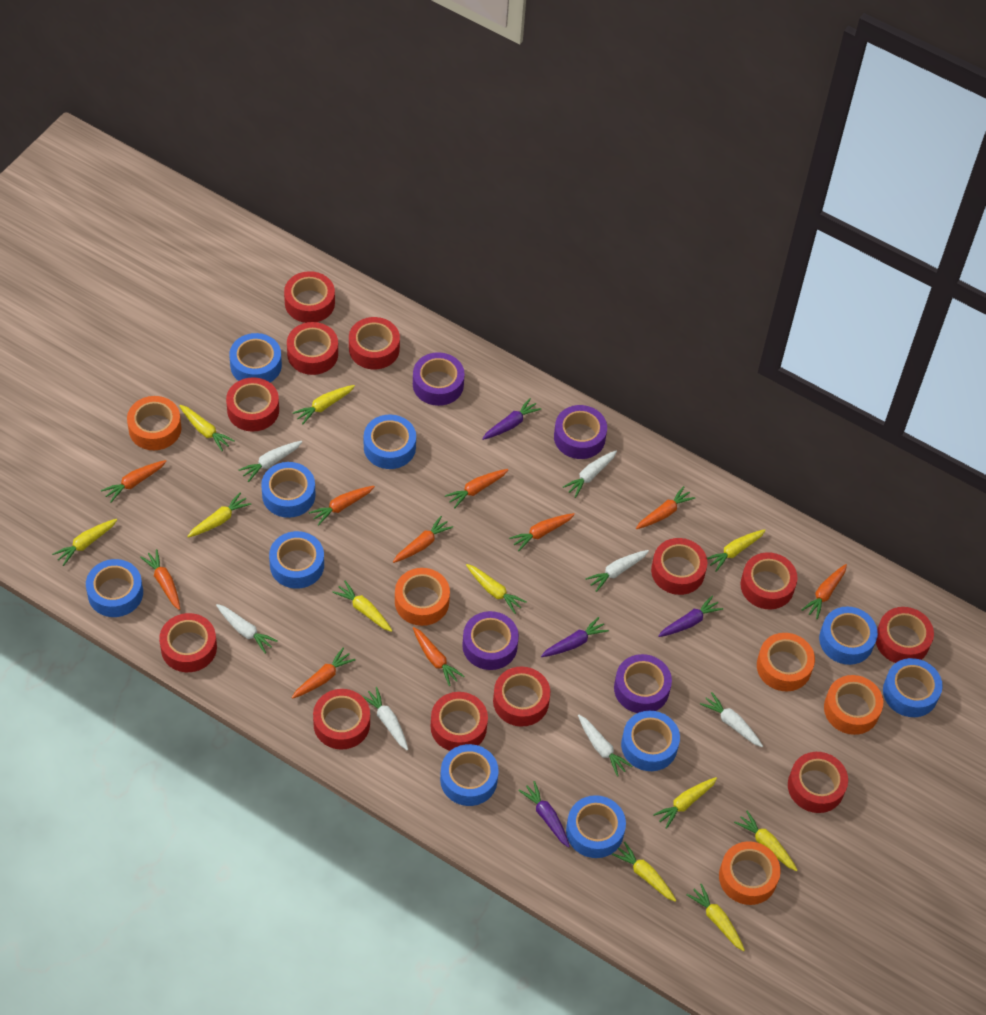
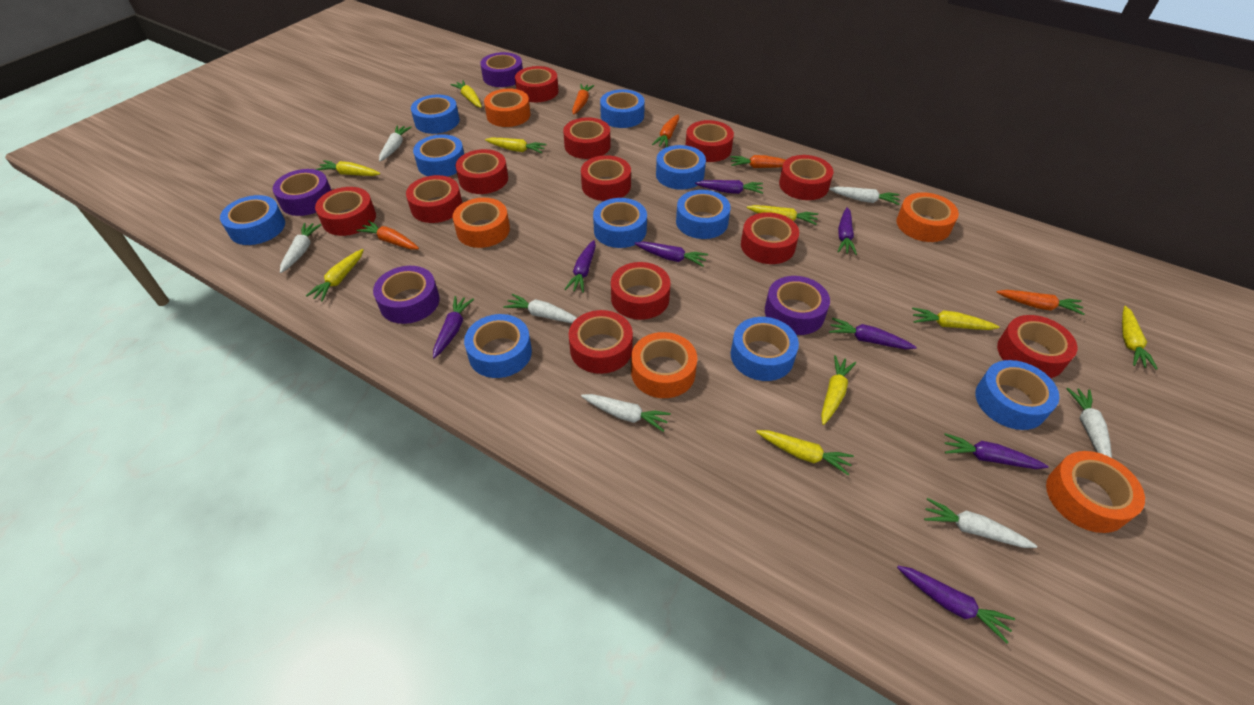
orange carrot: 10 -> 5
purple carrot: 4 -> 8
yellow carrot: 11 -> 9

